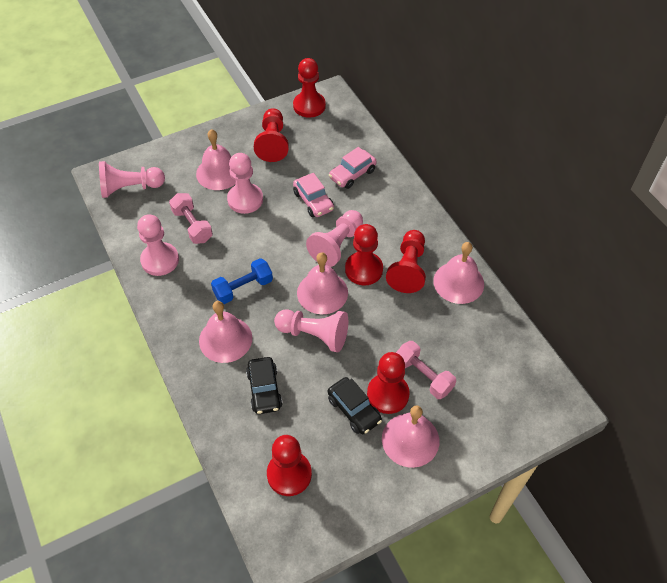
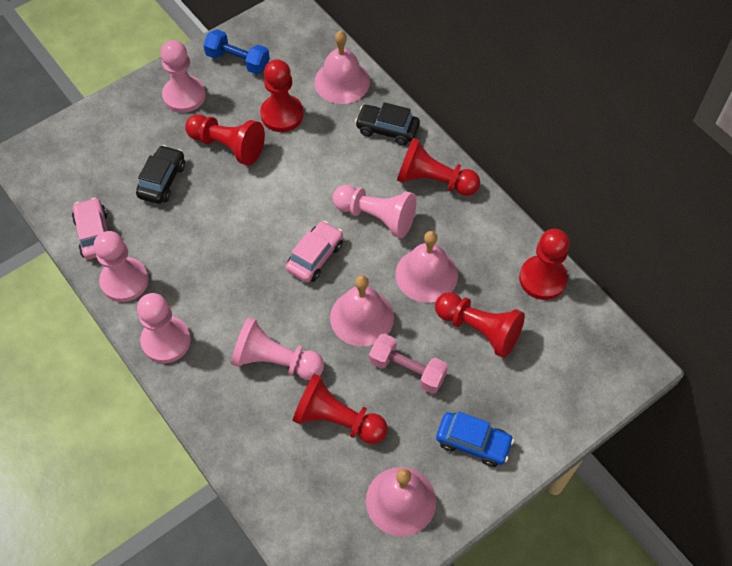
blue car: 0 -> 1
pink bell: 5 -> 4
pink dumbbell: 2 -> 1

